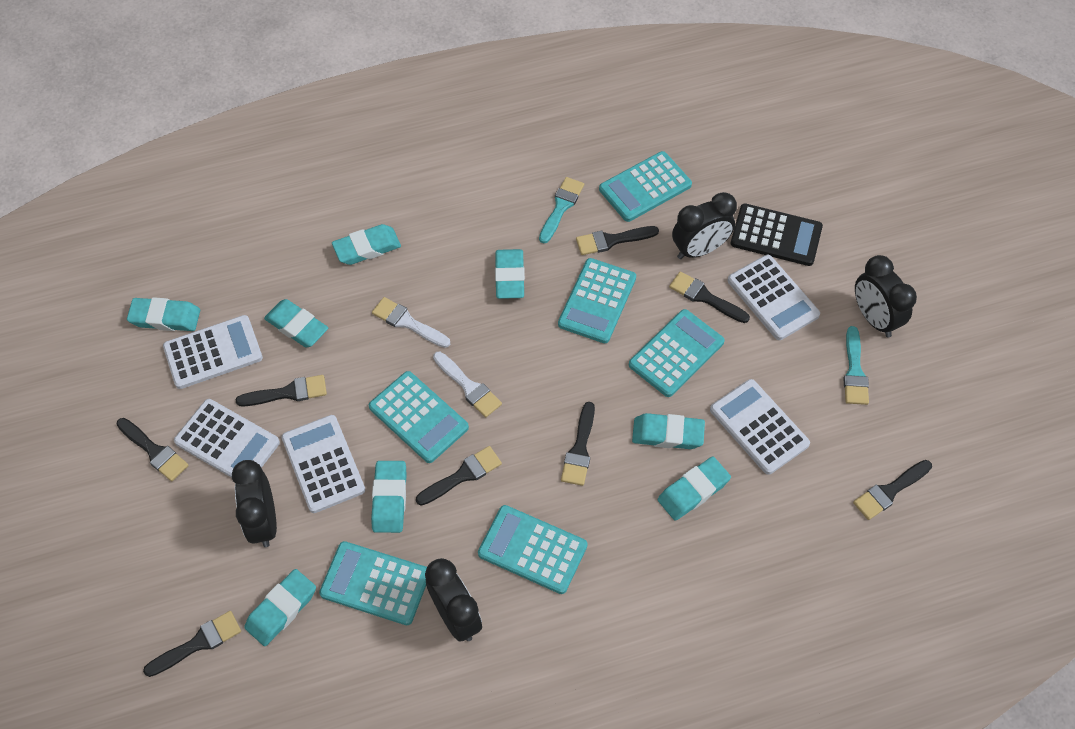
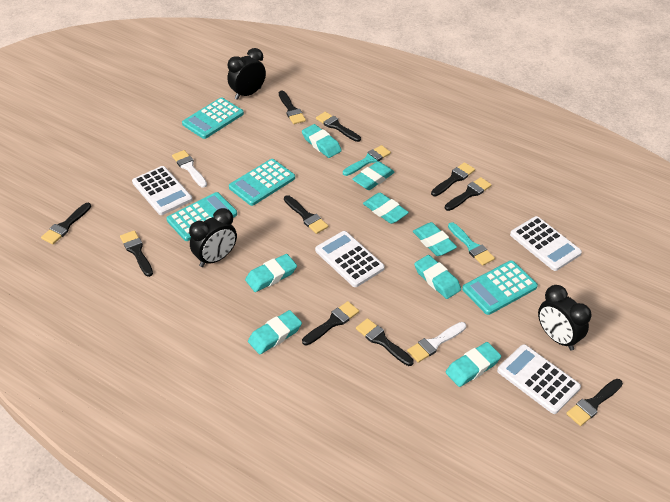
black brush: 8 -> 10
black calculator: 1 -> 0
black clock: 4 -> 3
turquoise calculator: 6 -> 4
white calculator: 5 -> 4

